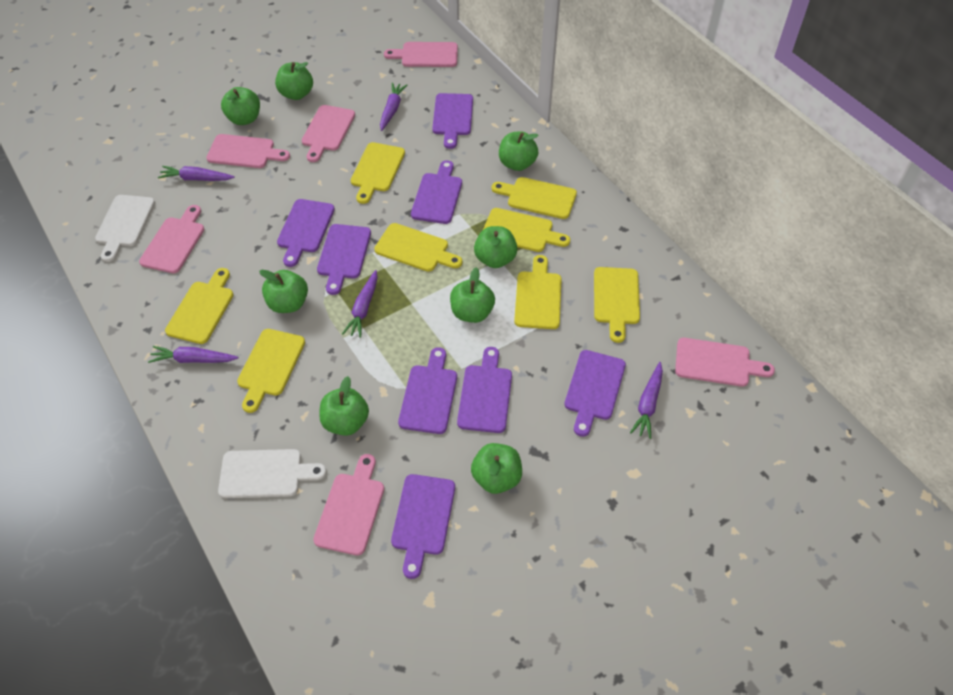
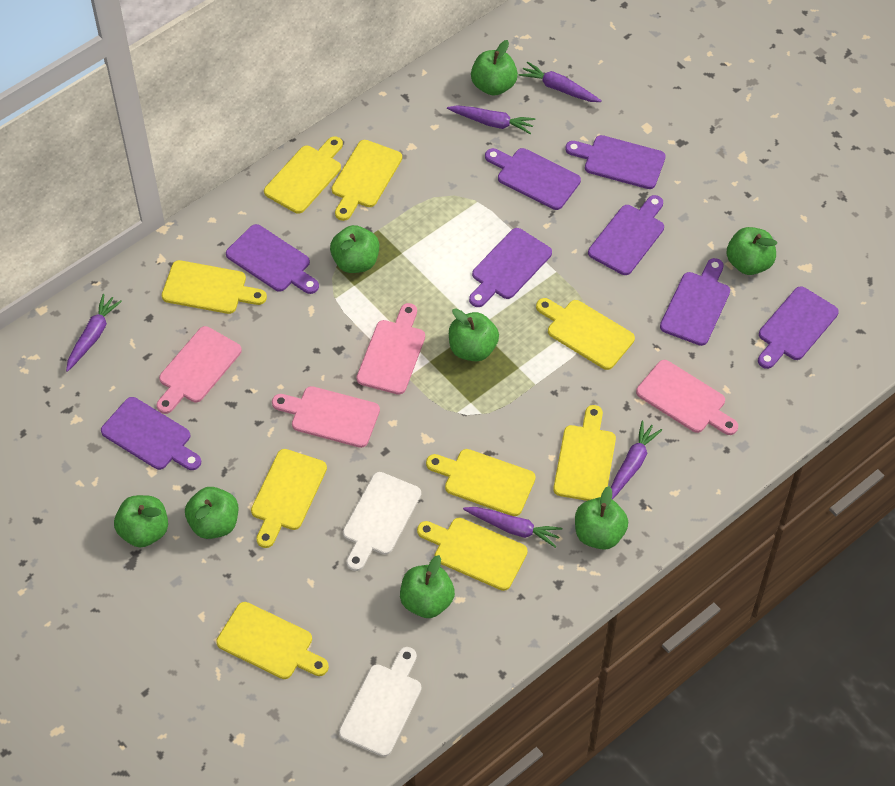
pink cutting board: 6 -> 4
yellow cutting board: 8 -> 9

